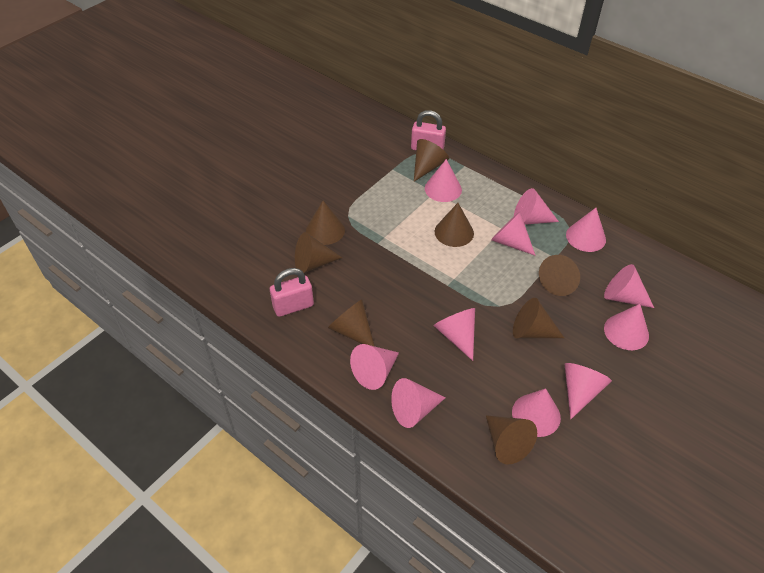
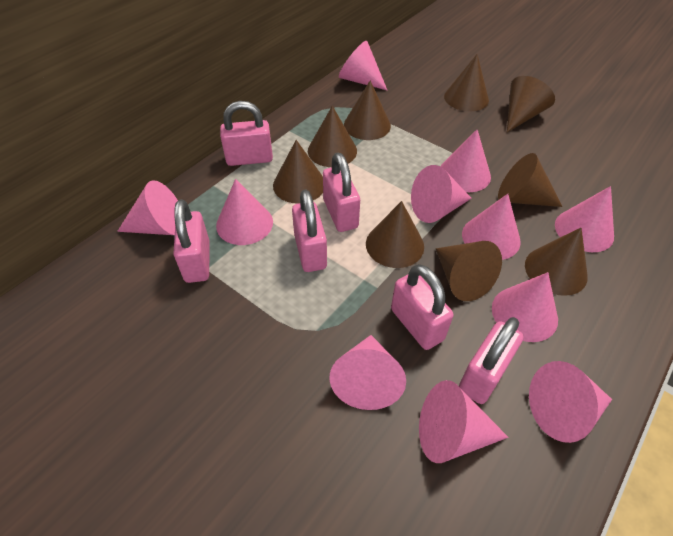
brown cone: 8 -> 9
pink padlock: 2 -> 6

